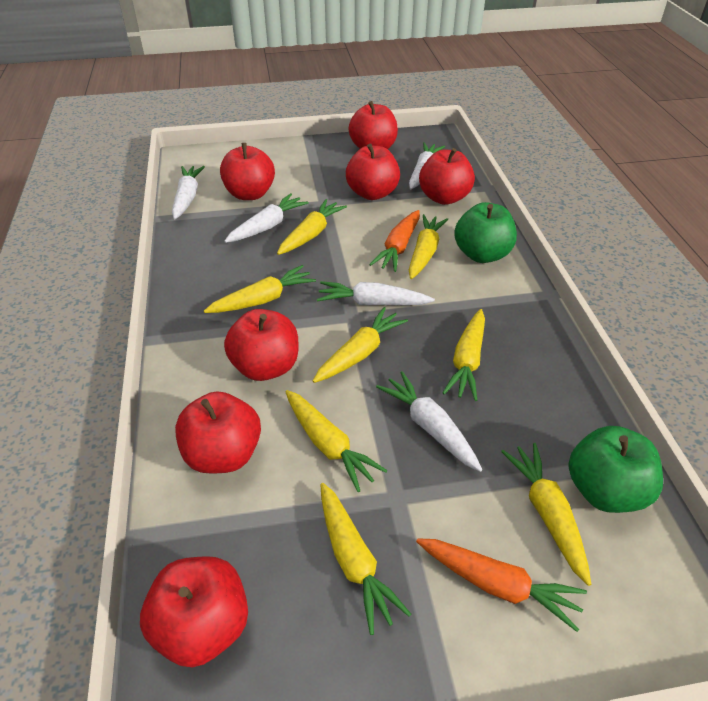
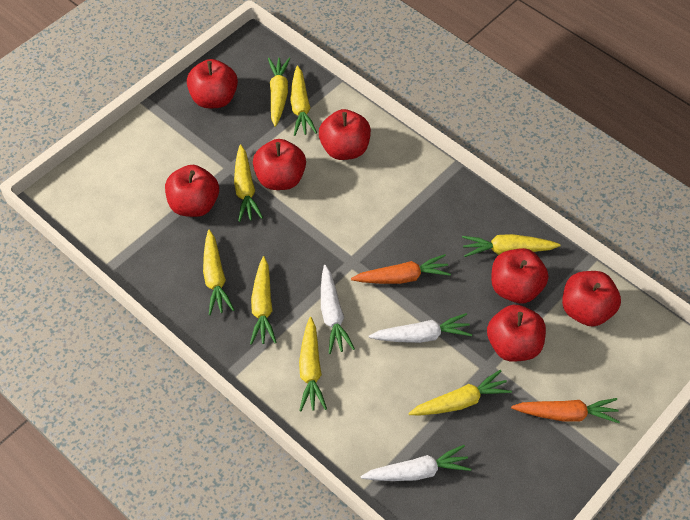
green apple: 2 -> 0
white carrot: 5 -> 3

